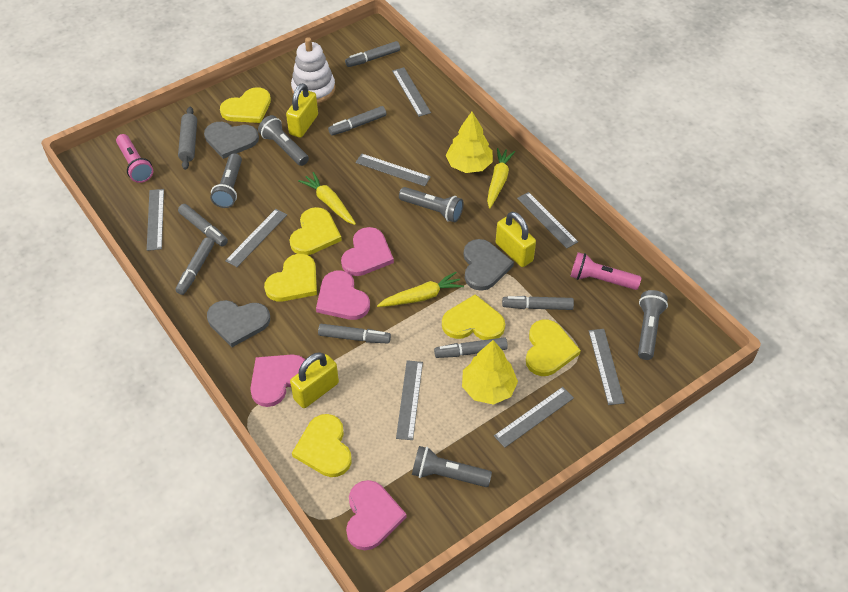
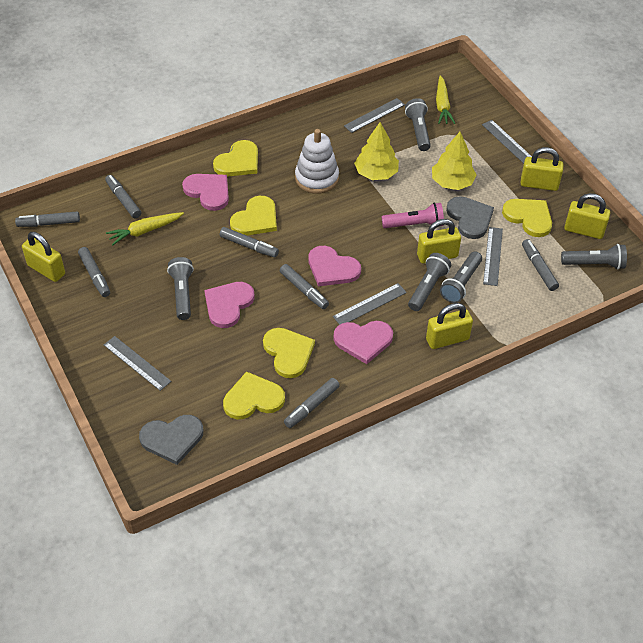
grey heart: 3 -> 2
grey rolling pin: 1 -> 0
grey ruler: 8 -> 5
pink flashlight: 2 -> 1
yellow carrot: 3 -> 2
yellow heart: 6 -> 5
yellow padlock: 3 -> 5

